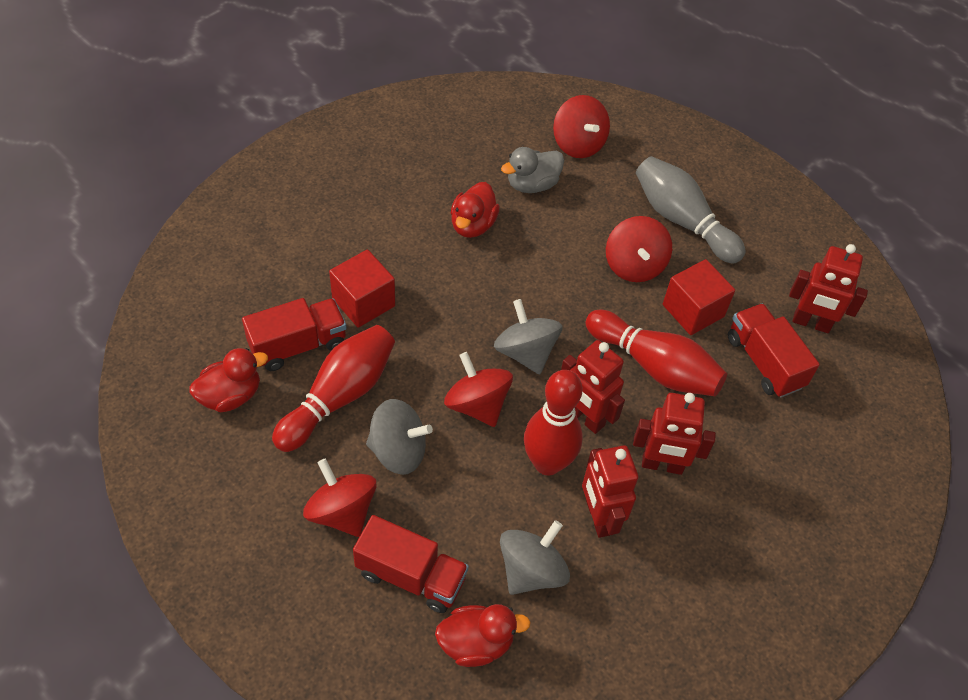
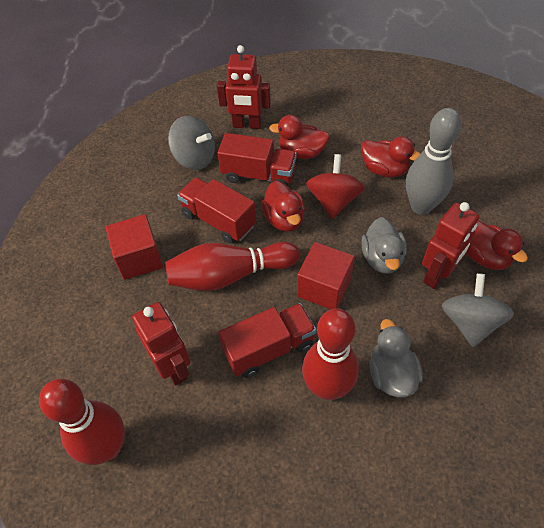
grey duck: 1 -> 2
grey spinning top: 3 -> 2
red duck: 3 -> 4
red robot: 4 -> 3
red spinning top: 4 -> 1

